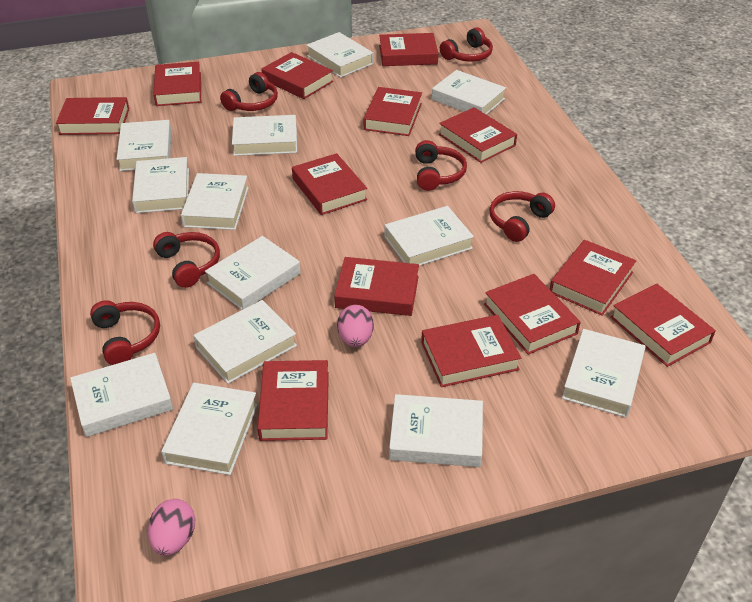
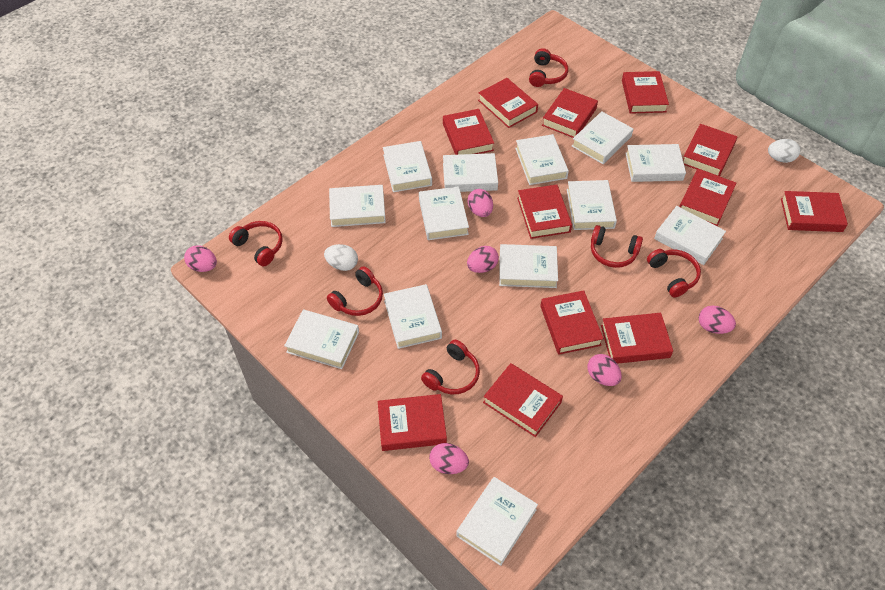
pink egg: 2 -> 6
red book: 13 -> 12
white egg: 0 -> 2

